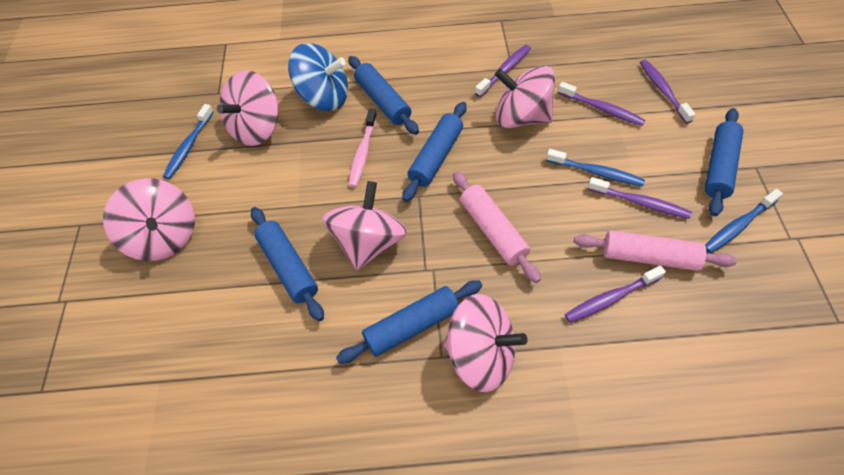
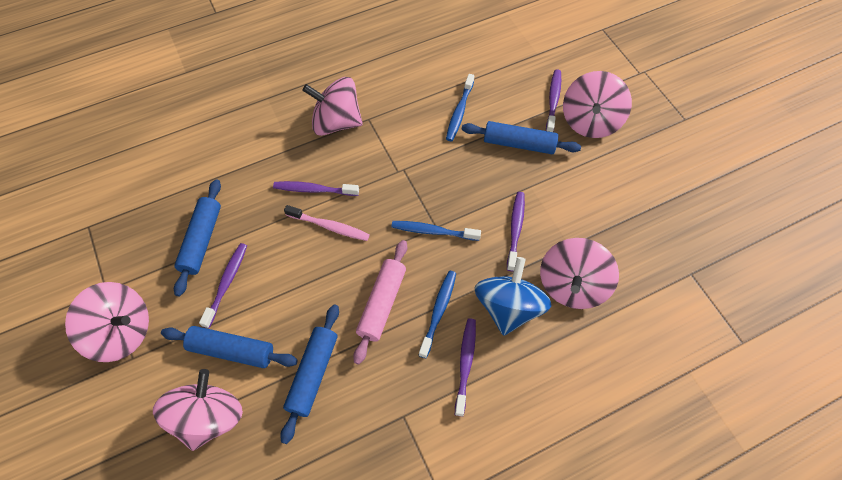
blue rolling pin: 5 -> 4
pink rolling pin: 2 -> 1

